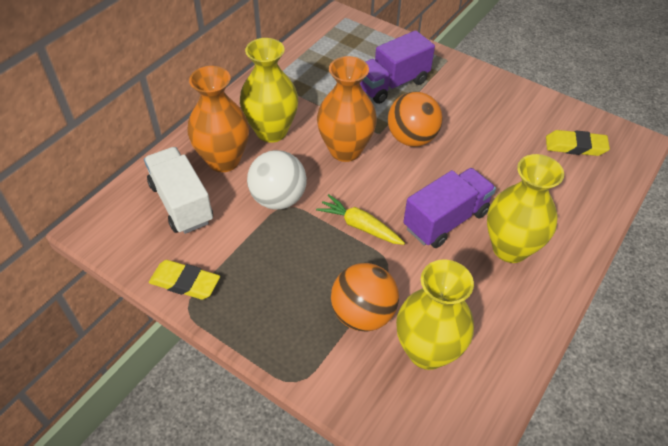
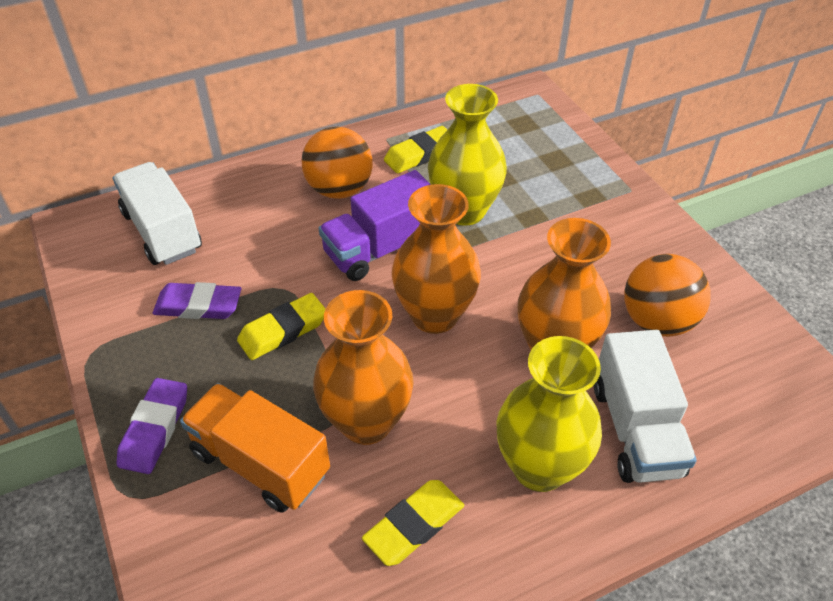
orange truck: 0 -> 1
orange vase: 2 -> 3
purple eraser: 0 -> 2
purple truck: 2 -> 1
white ball: 1 -> 0
white truck: 1 -> 2
yellow carrot: 1 -> 0
yellow eraser: 2 -> 3
yellow vase: 3 -> 2

